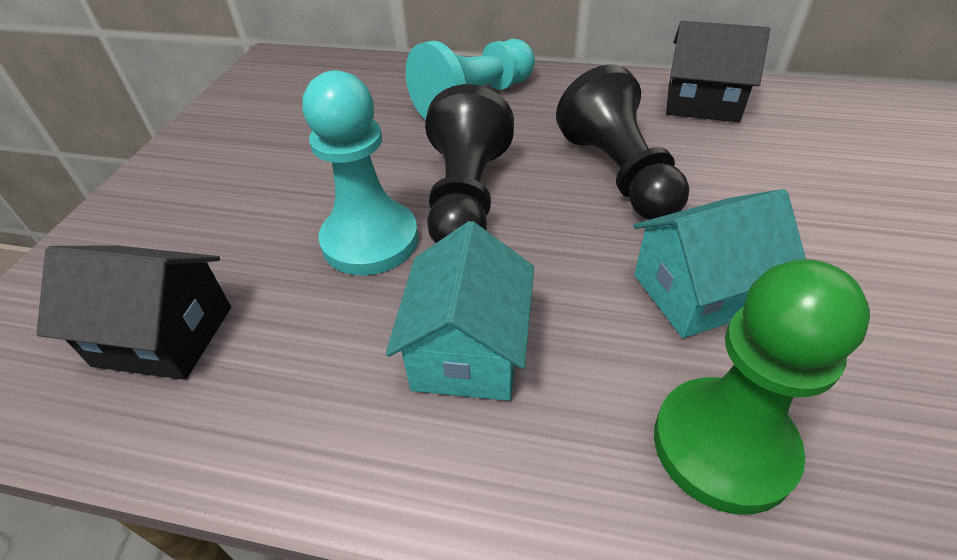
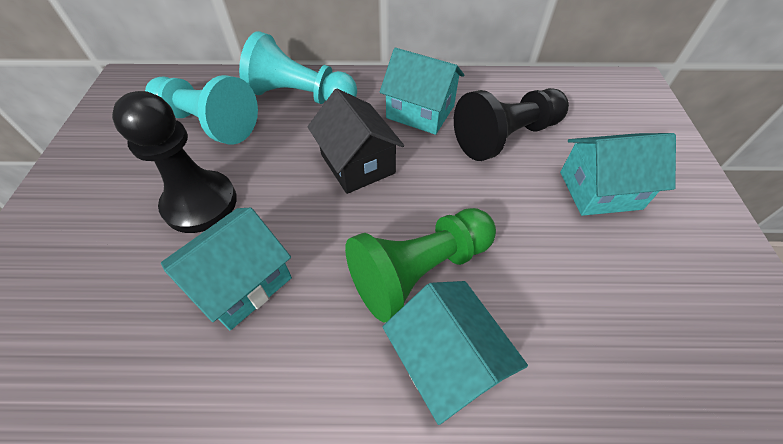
black house: 2 -> 1
turquoise house: 2 -> 4

